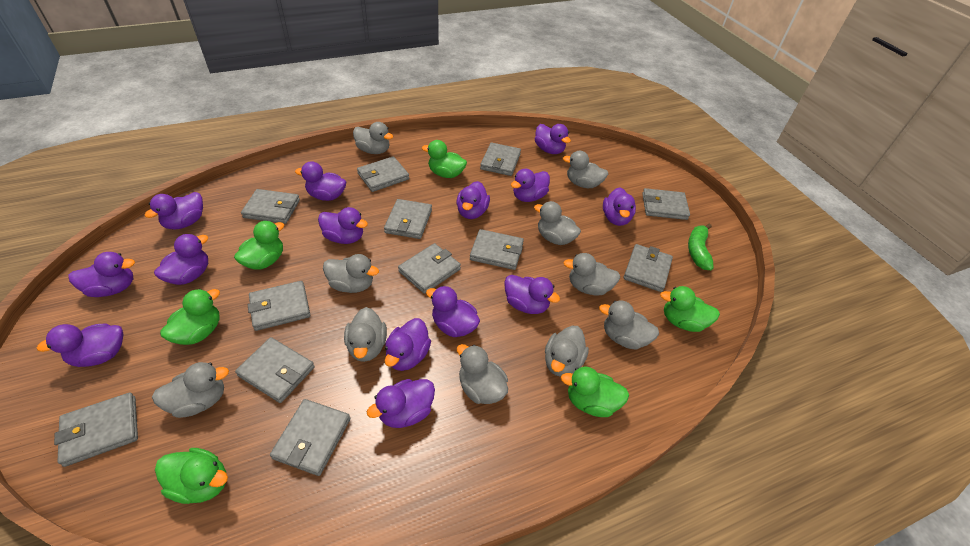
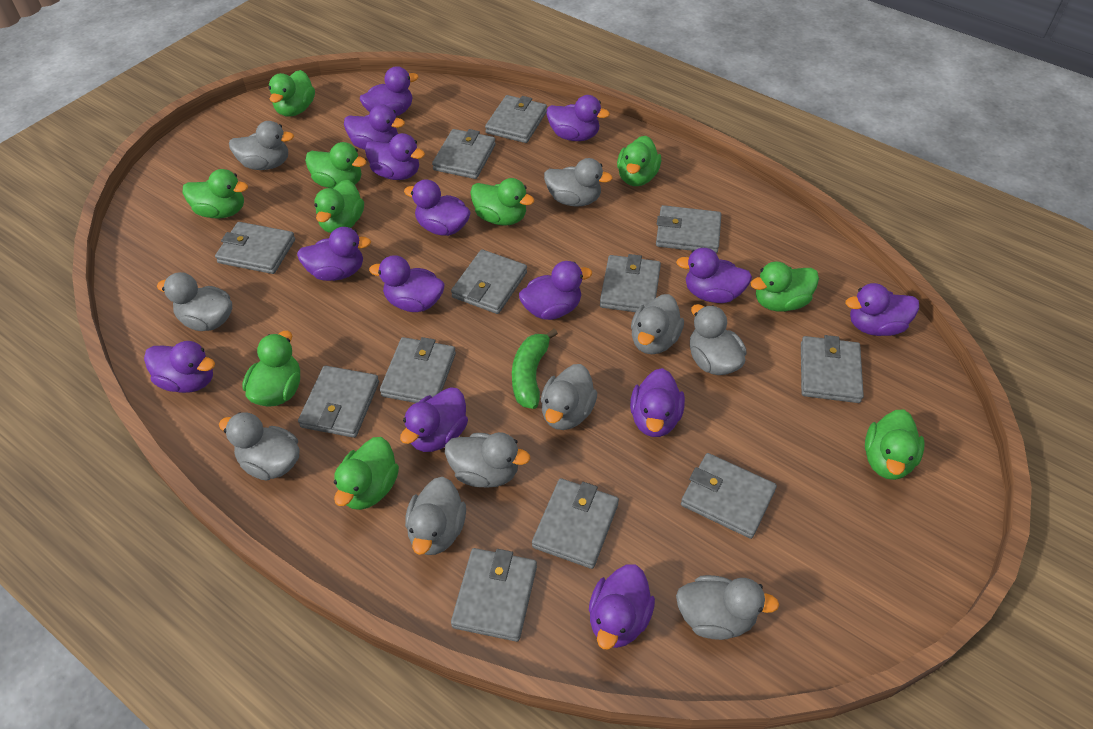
green duck: 6 -> 10

